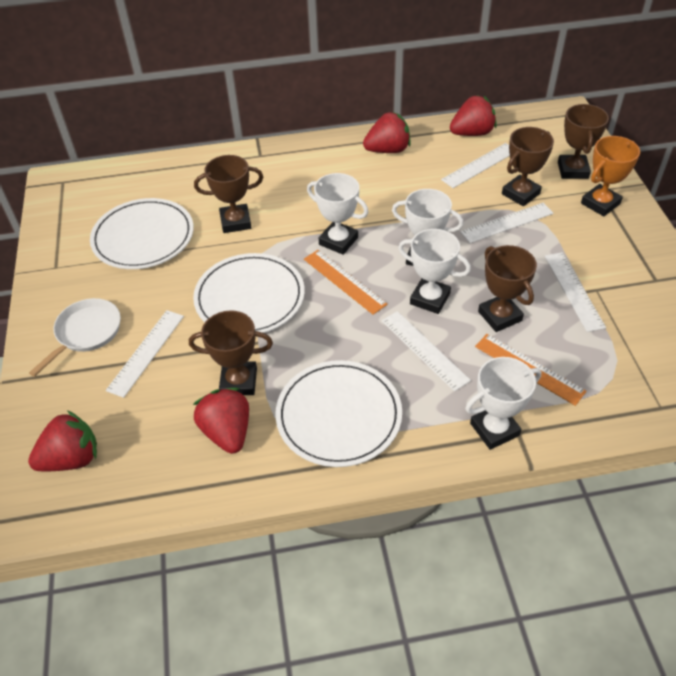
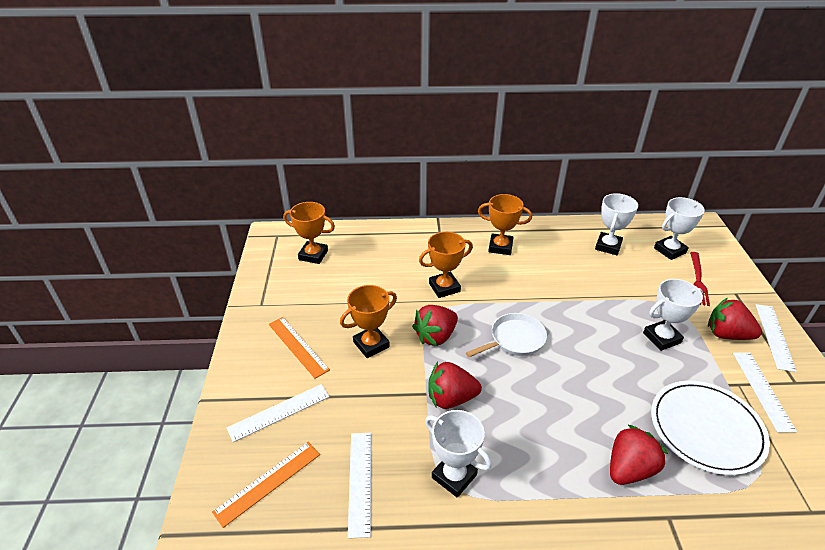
brown trophy: 5 -> 0
orange trophy: 1 -> 4
red fork: 0 -> 1
white plate: 3 -> 1
white ruler: 5 -> 4

